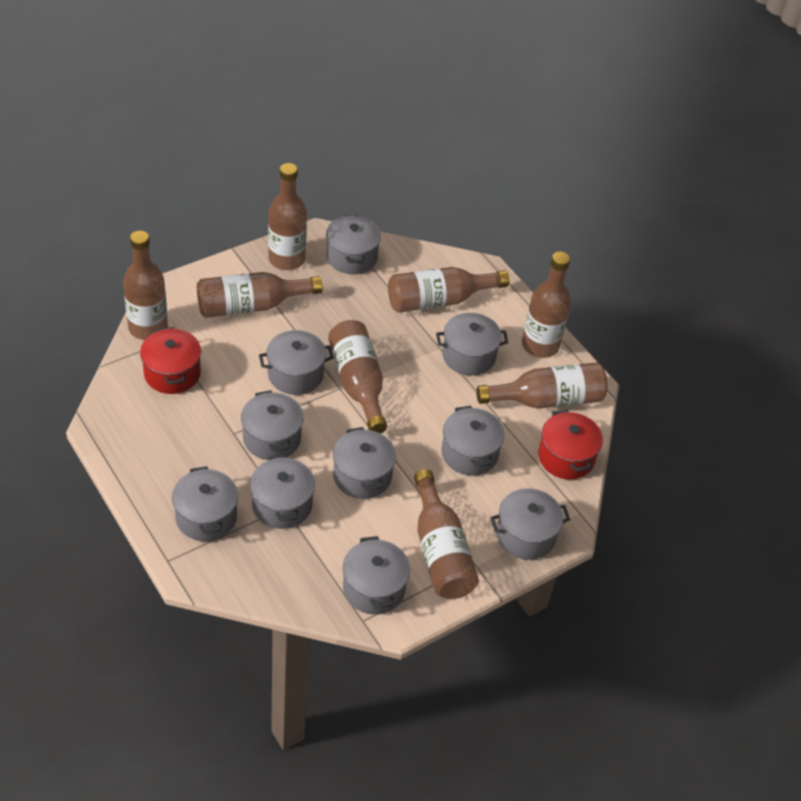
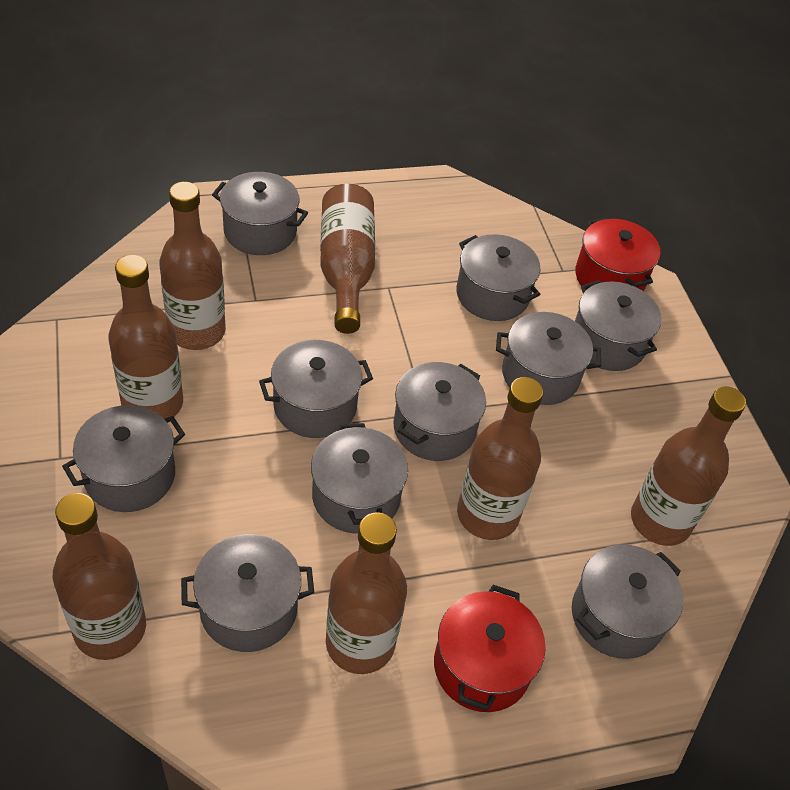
brown bottle: 8 -> 7

